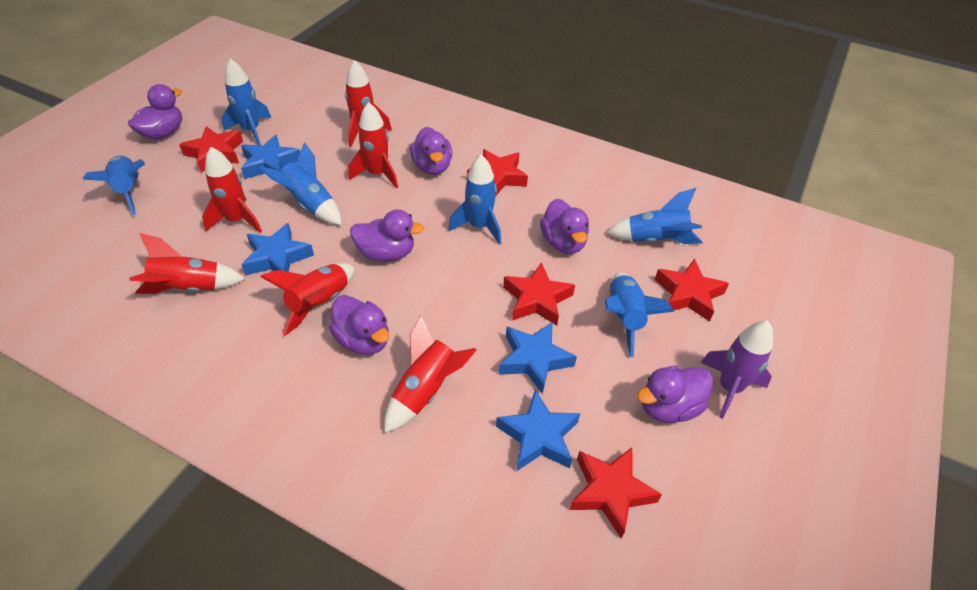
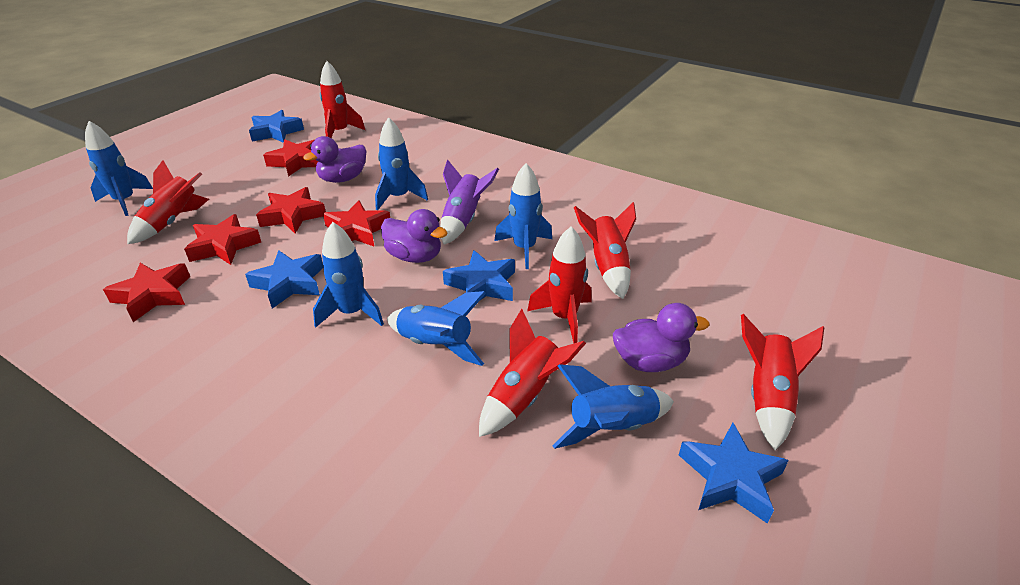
purple duck: 6 -> 3

